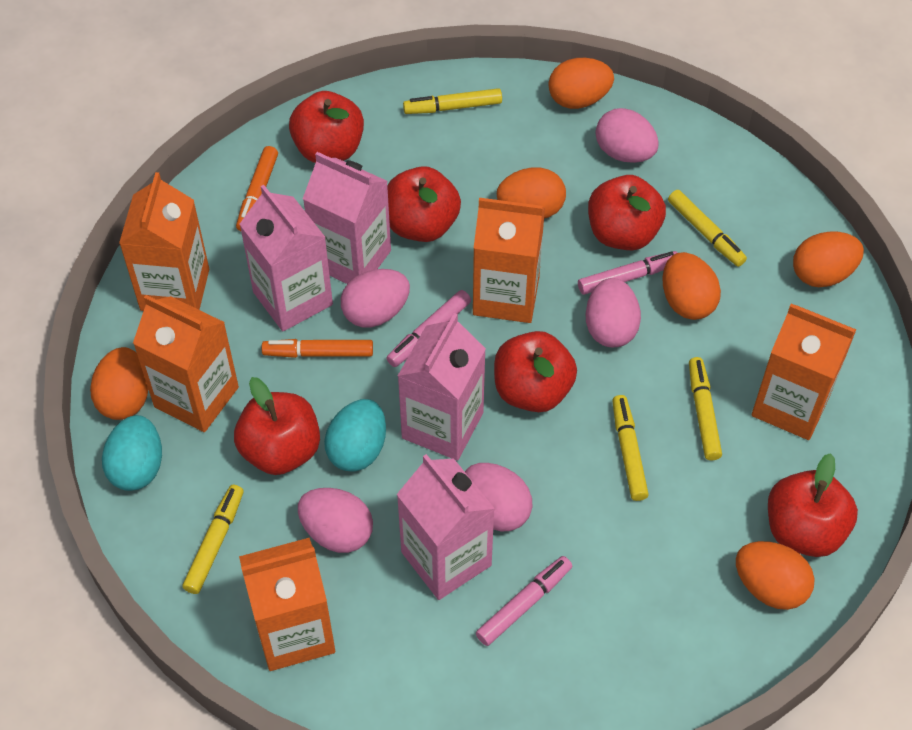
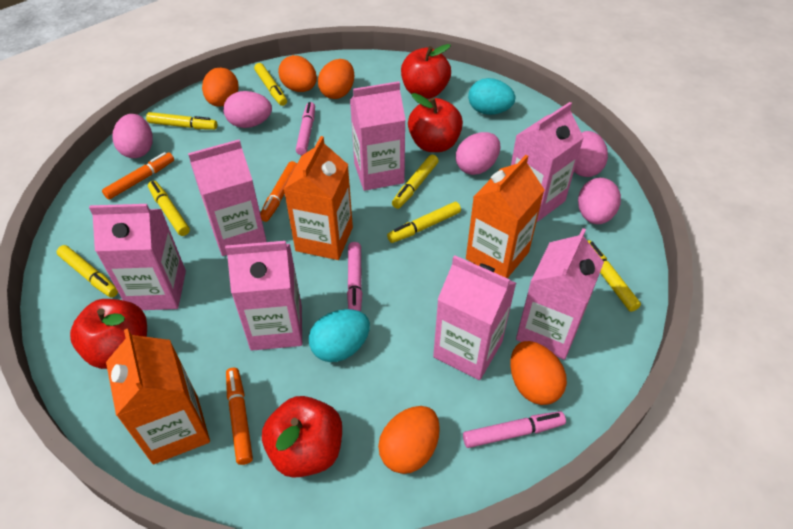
orange carton: 5 -> 3
orange egg: 6 -> 5
orange marker: 2 -> 3
pink carton: 4 -> 7
red apple: 6 -> 4
yellow marker: 5 -> 7

